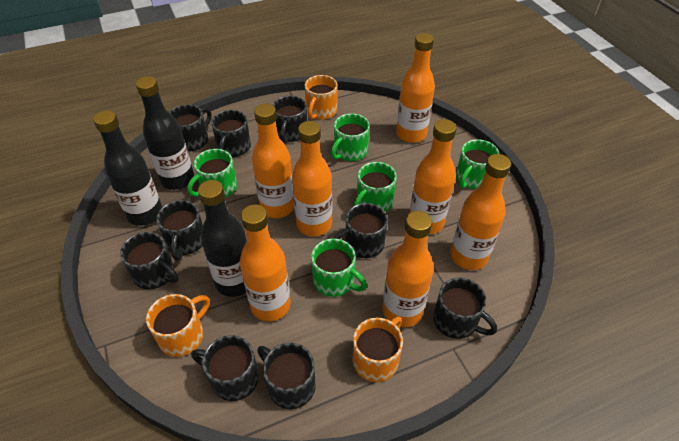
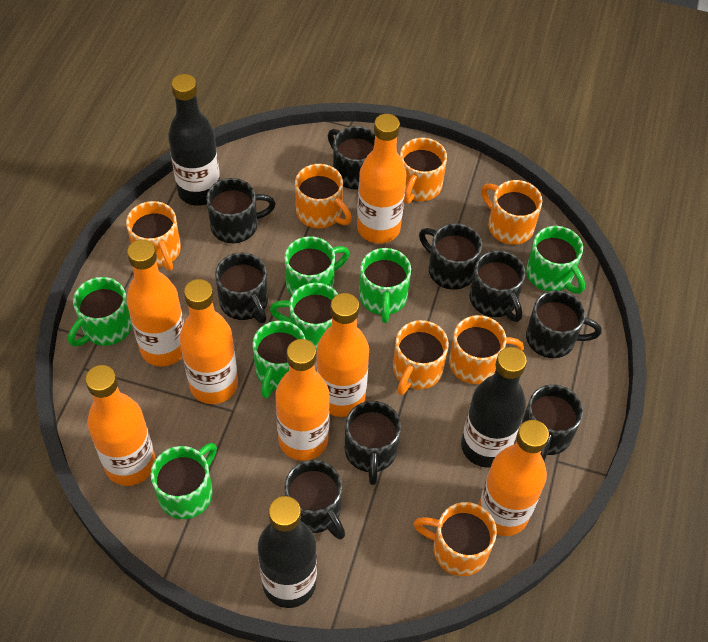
green mug: 5 -> 7
orange mug: 3 -> 7

